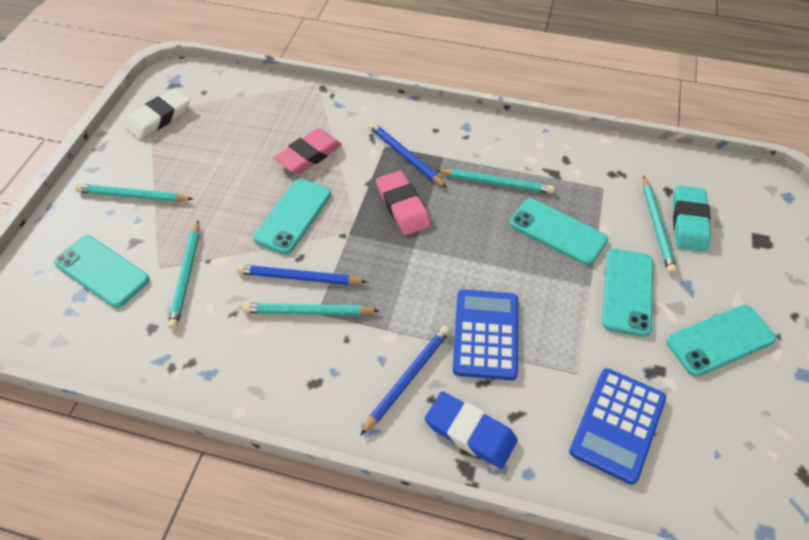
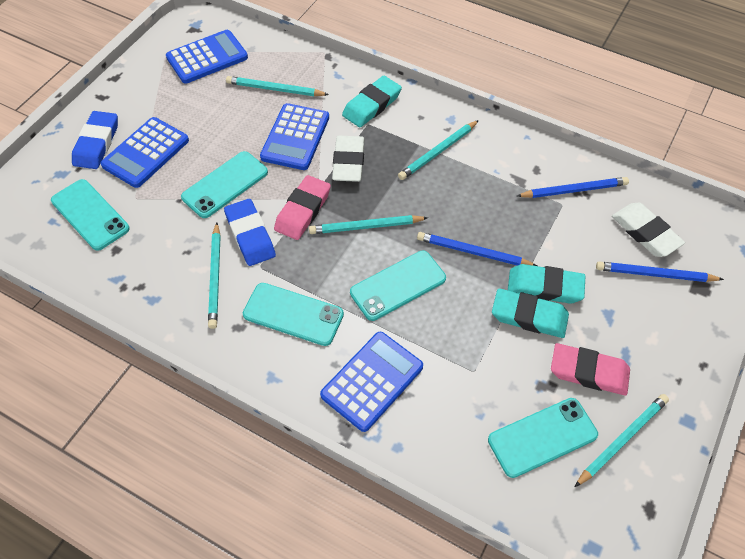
blue calculator: 2 -> 4
blue eraser: 1 -> 2
turquoise eraser: 1 -> 3
white eraser: 1 -> 2

